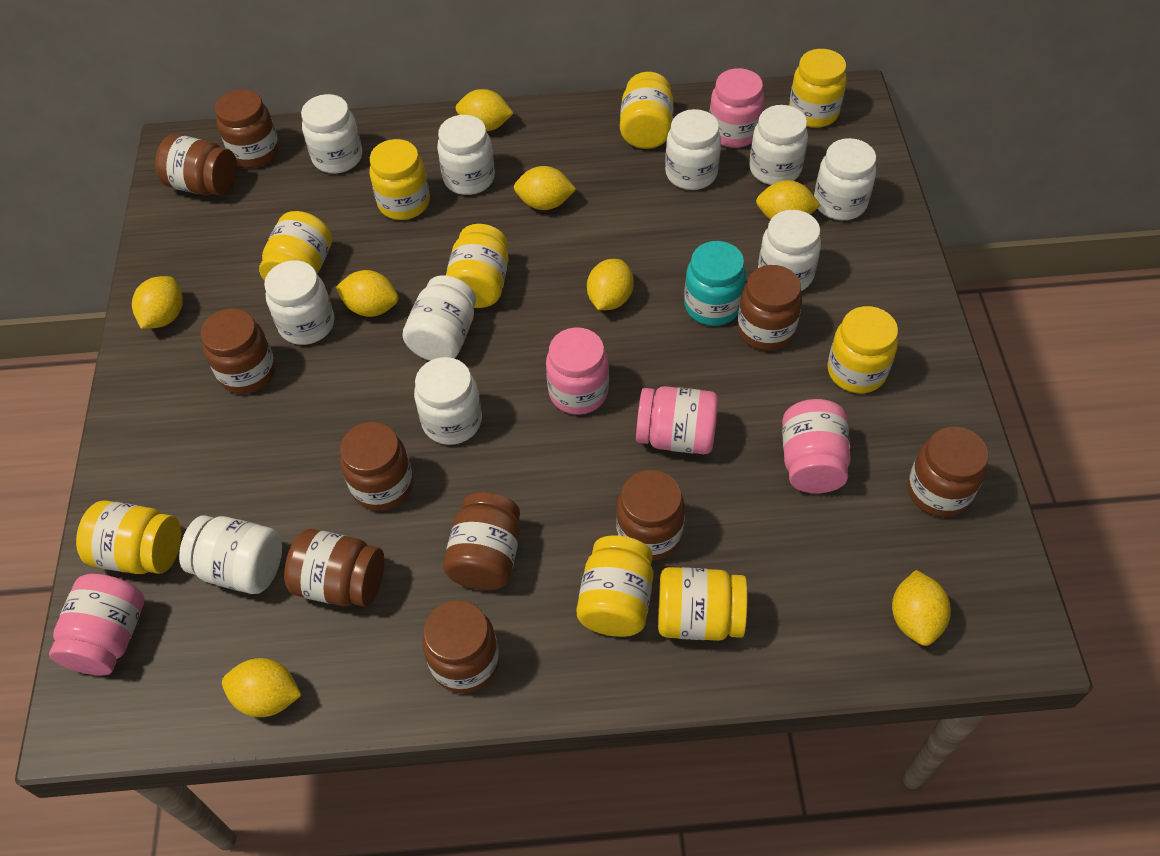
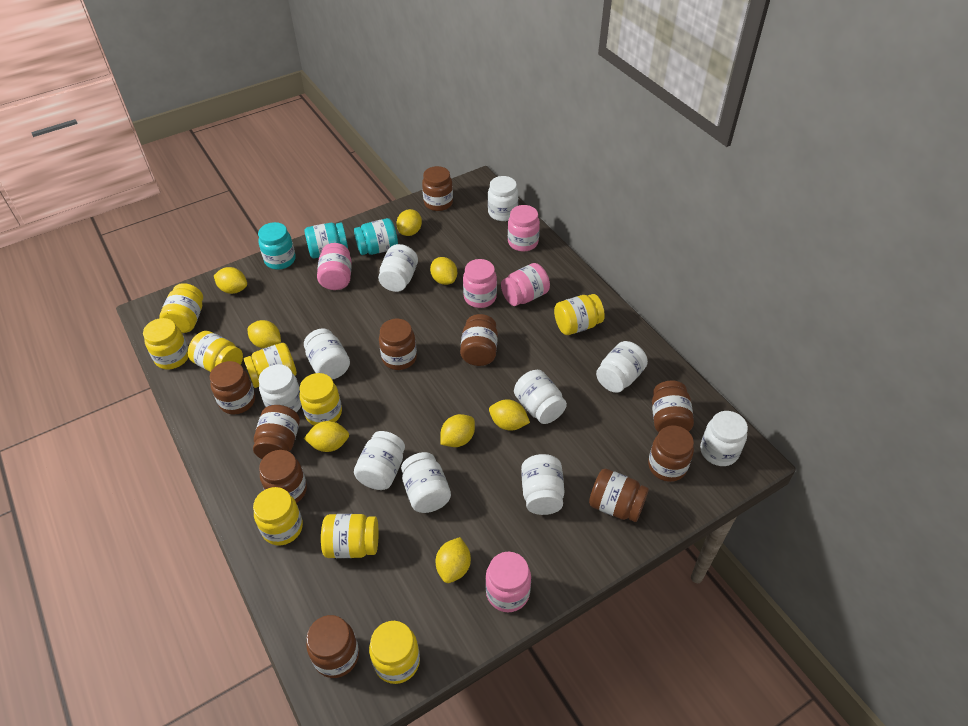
turquoise jar: 1 -> 3

